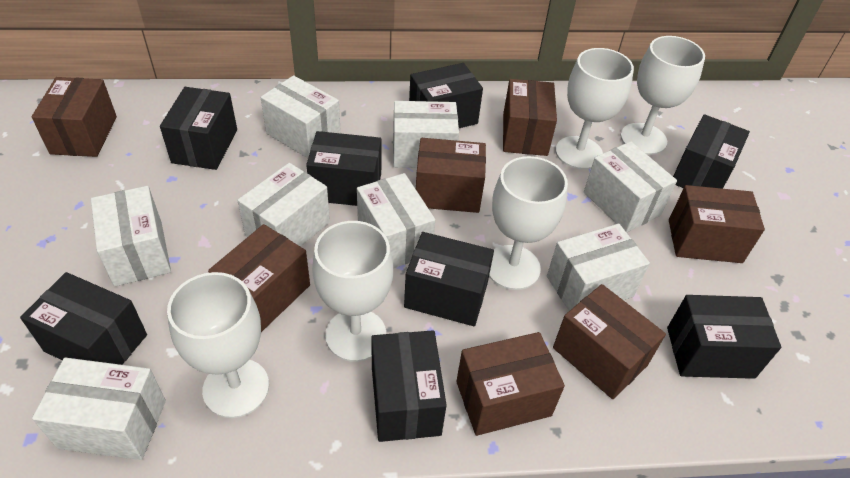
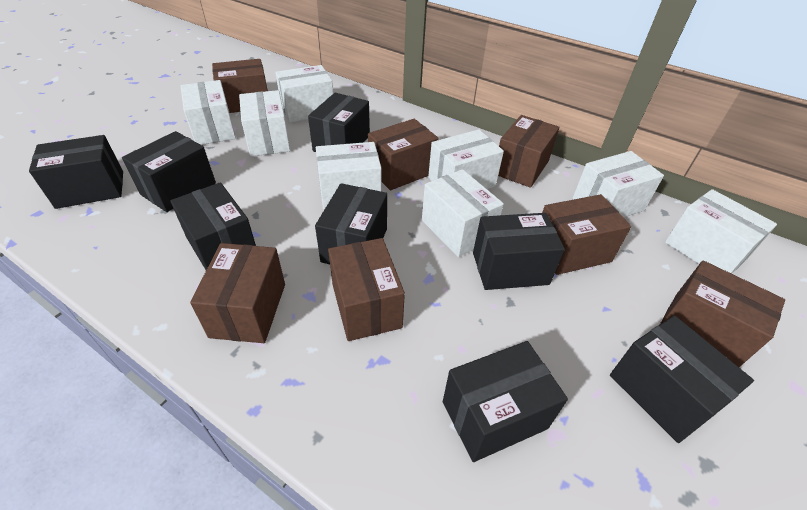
white goblet: 5 -> 0

